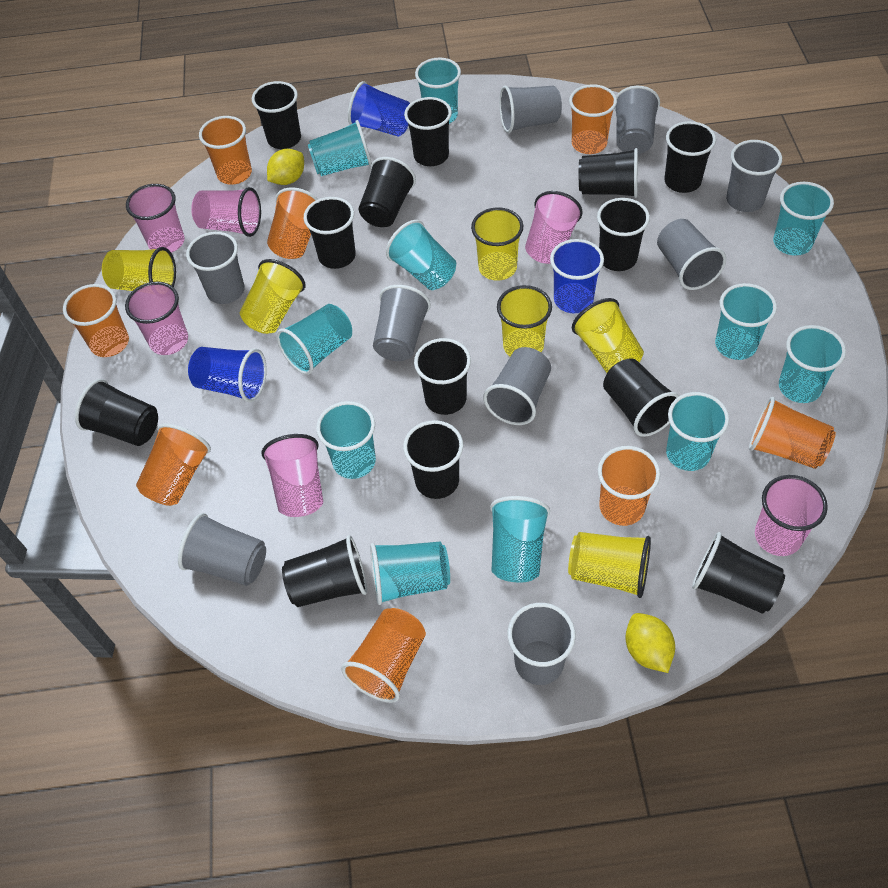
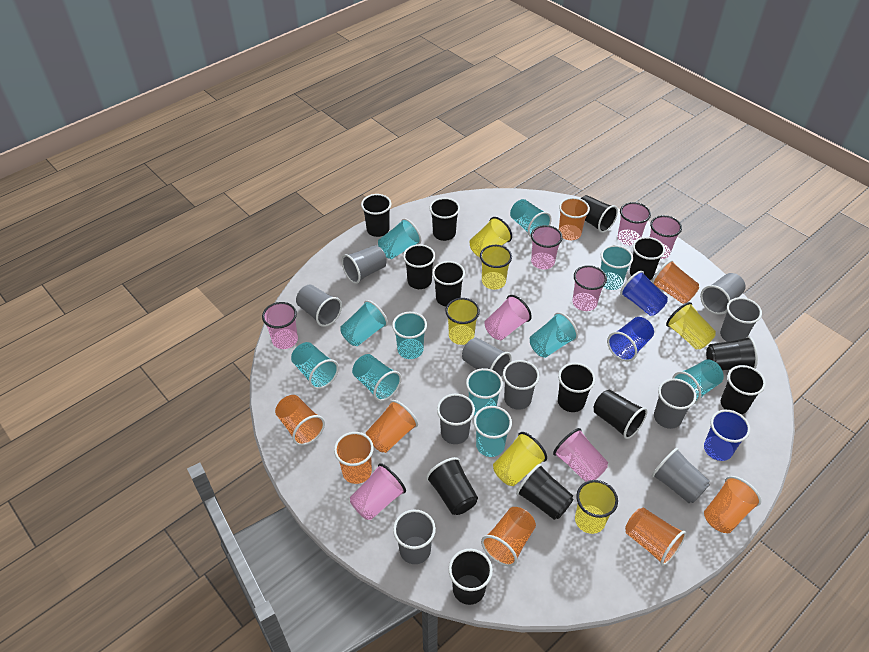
grey cup: 9 -> 10
pink cup: 6 -> 8
yellow lemon: 2 -> 0

